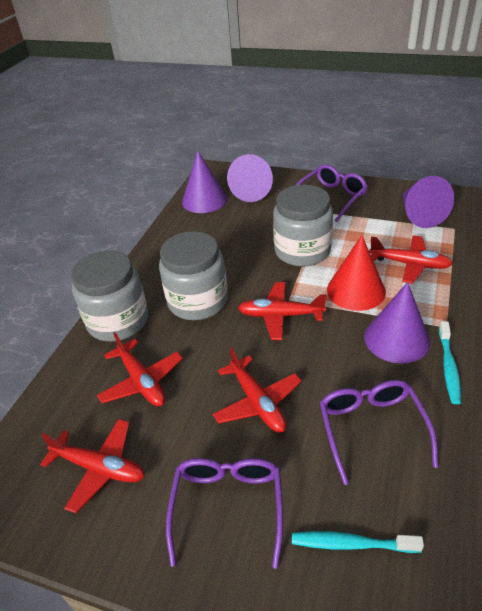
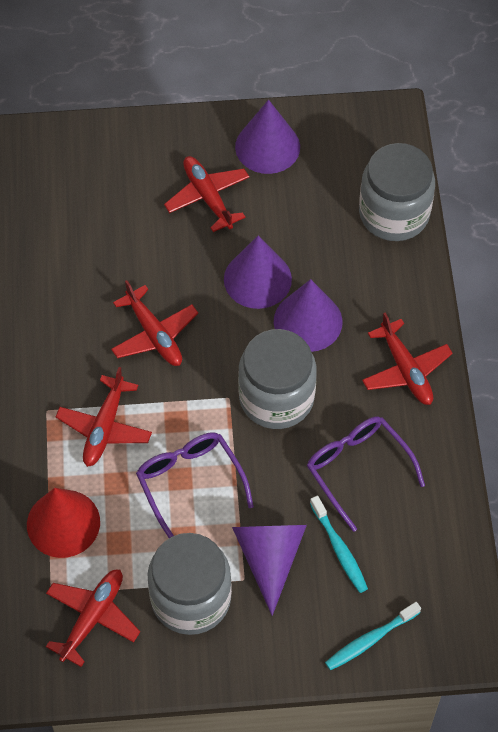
purple glasses: 3 -> 2

